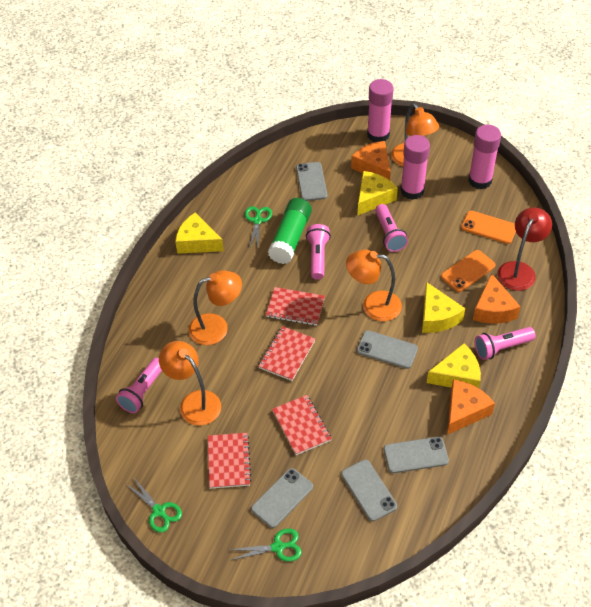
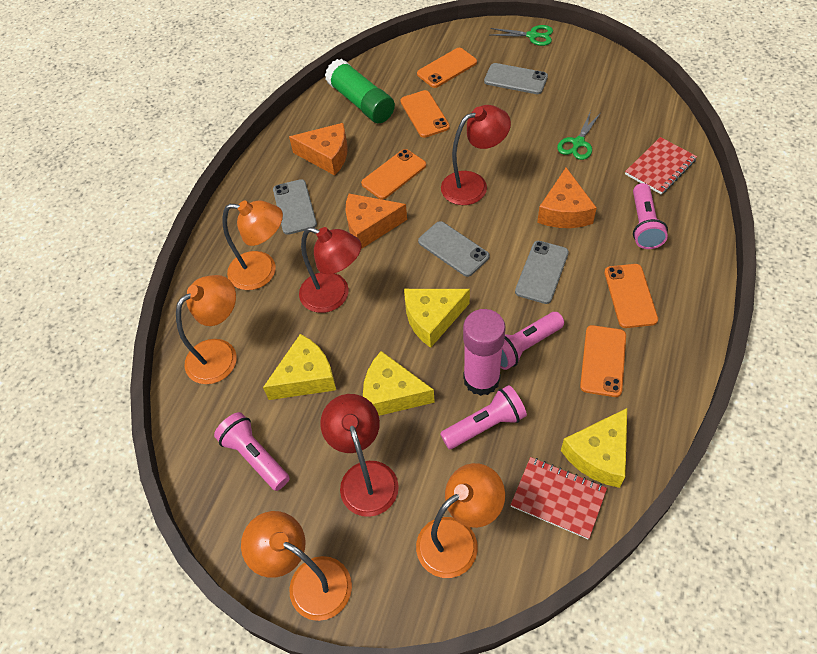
green scissors: 3 -> 2
grey phone: 5 -> 4
orange phone: 2 -> 5
pink glue stick: 3 -> 1
red lamp: 1 -> 3
red notebook: 4 -> 2

